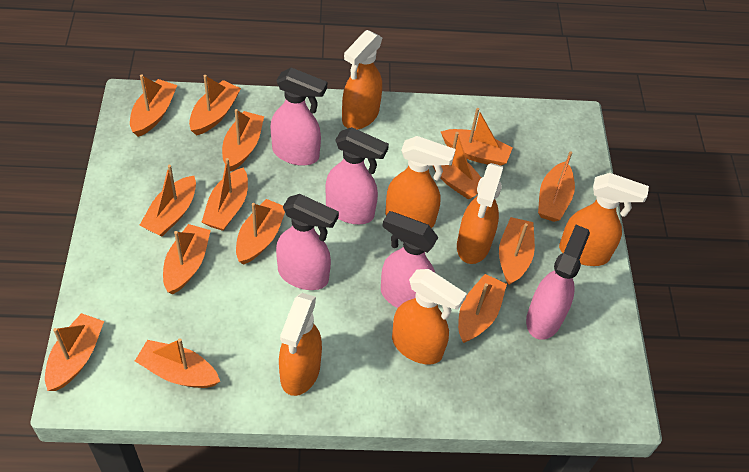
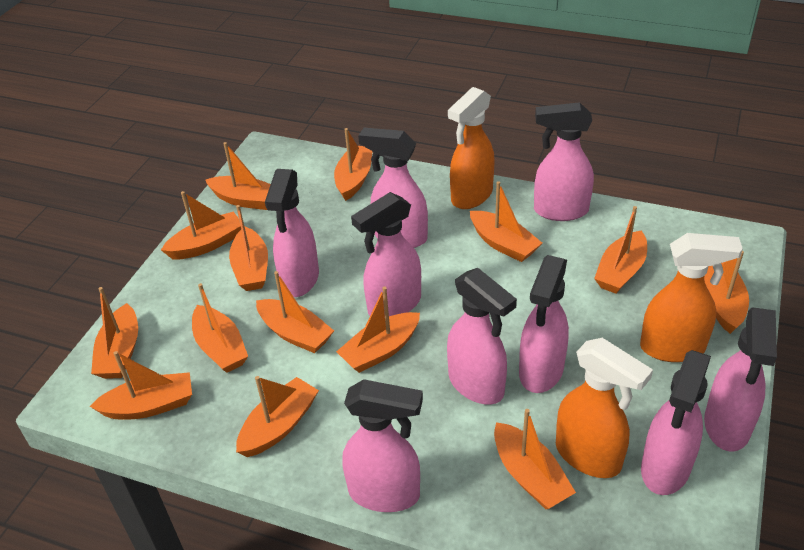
orange spray bottle: 6 -> 3
pink spray bottle: 5 -> 9

